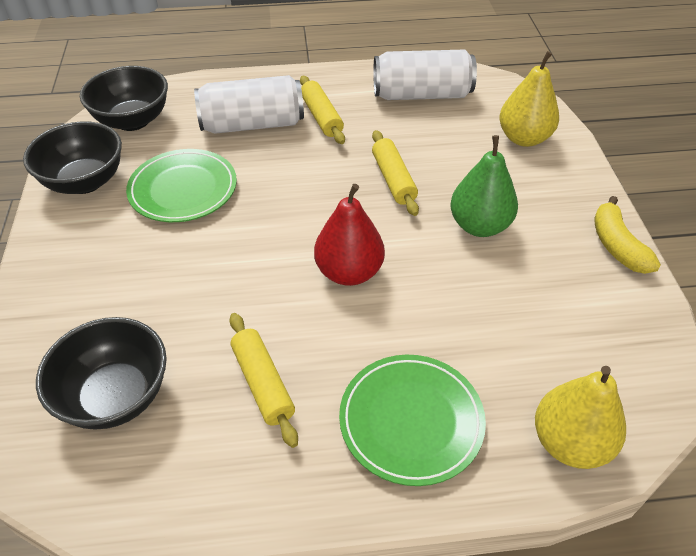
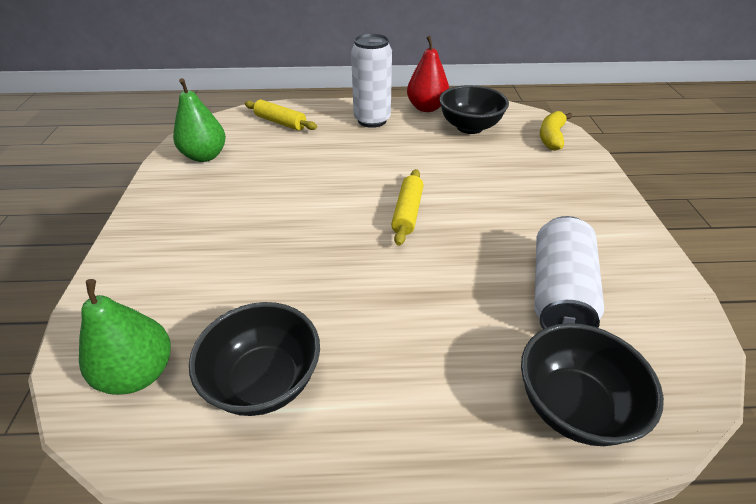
green pear: 1 -> 2
green plate: 2 -> 0
yellow pear: 2 -> 0
yellow rolling pin: 3 -> 2

